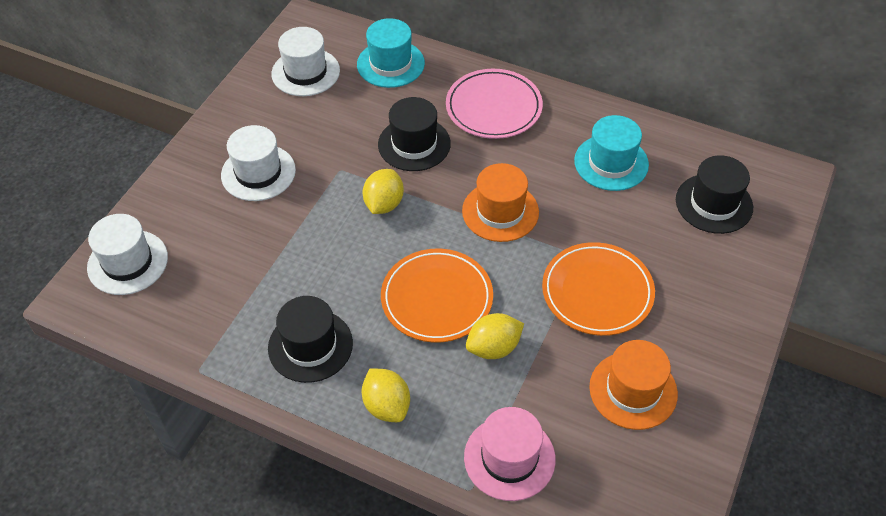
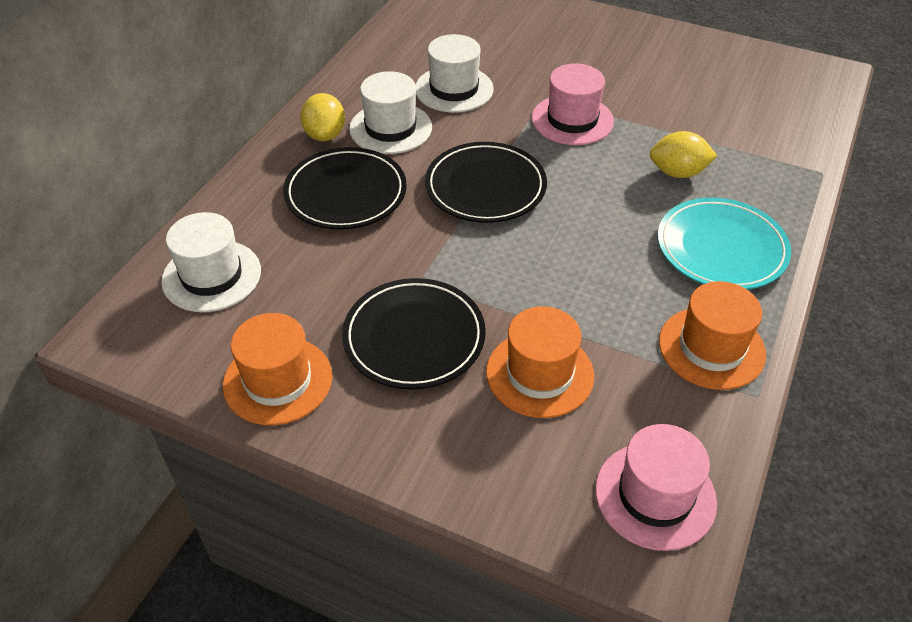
black hat: 3 -> 0
black plate: 0 -> 3
orange hat: 2 -> 3
orange plate: 2 -> 0
pink hat: 1 -> 2
pink plate: 1 -> 0
turquoise hat: 2 -> 0
turquoise plate: 0 -> 1
yellow lemon: 3 -> 2

